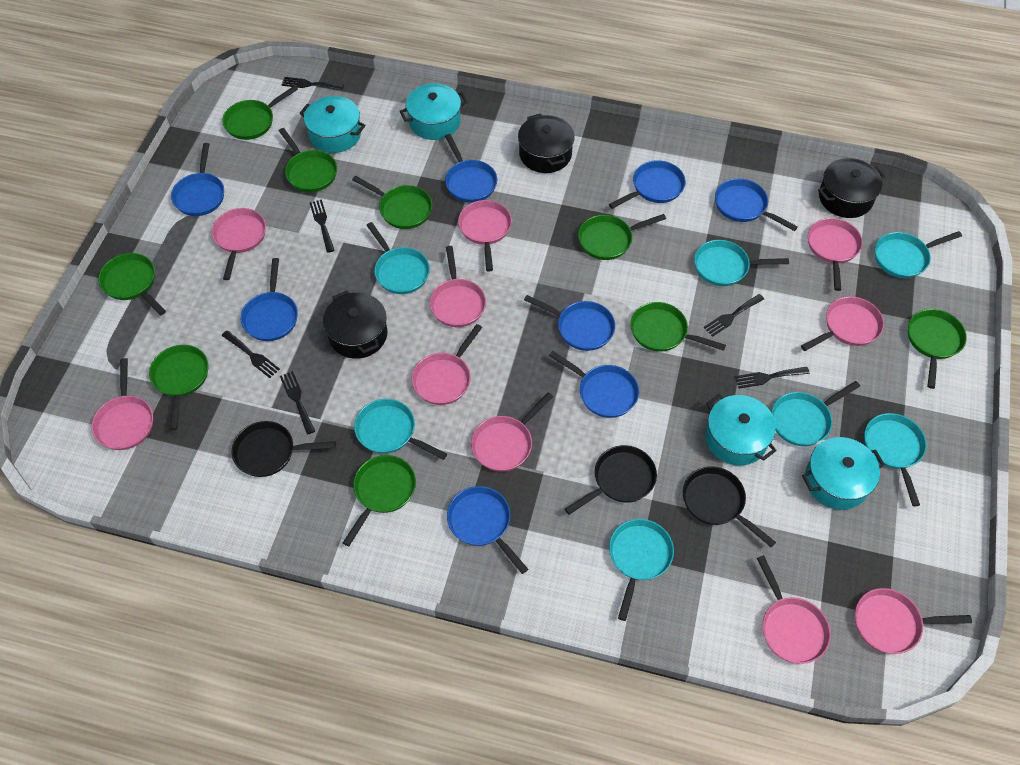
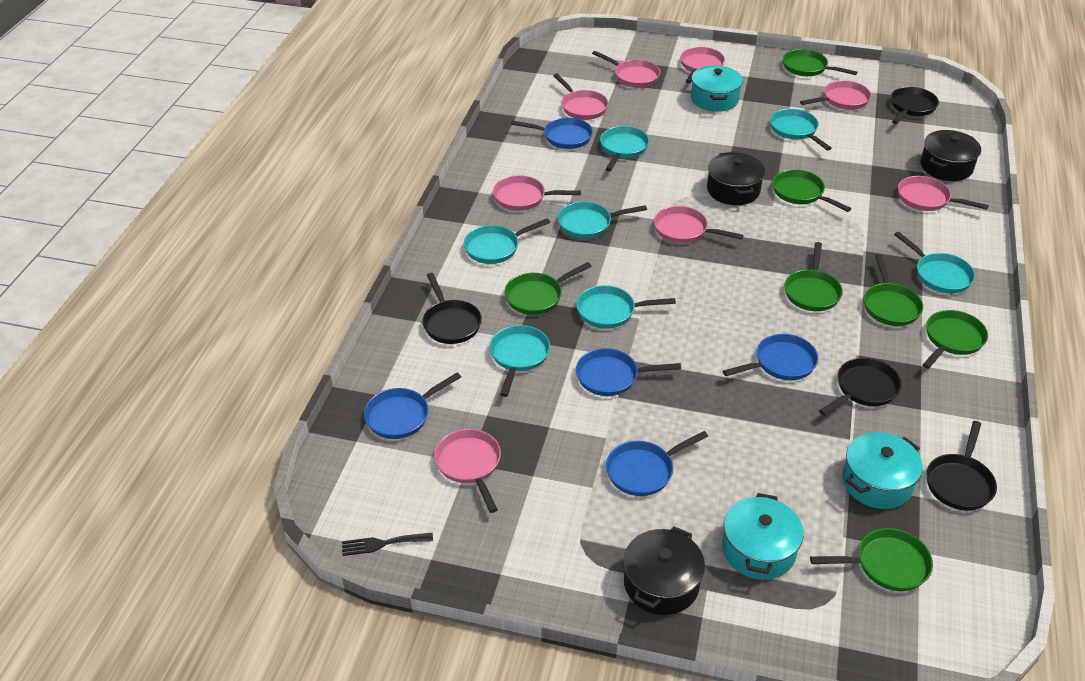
black fork: 6 -> 1
black pan: 3 -> 4
blue pan: 8 -> 5
green pan: 9 -> 7
pink pan: 10 -> 8
turquoise pot: 4 -> 3

